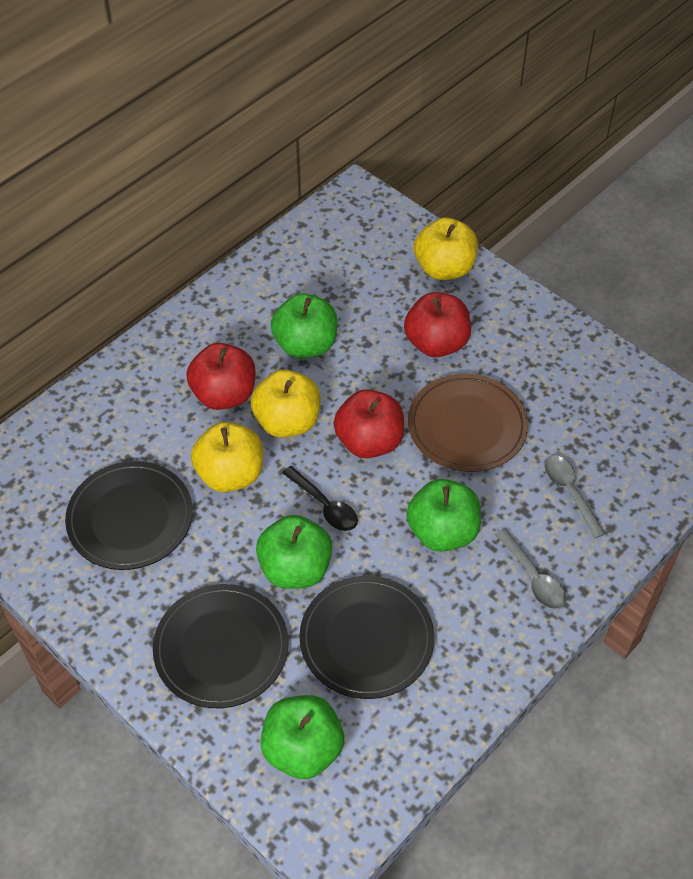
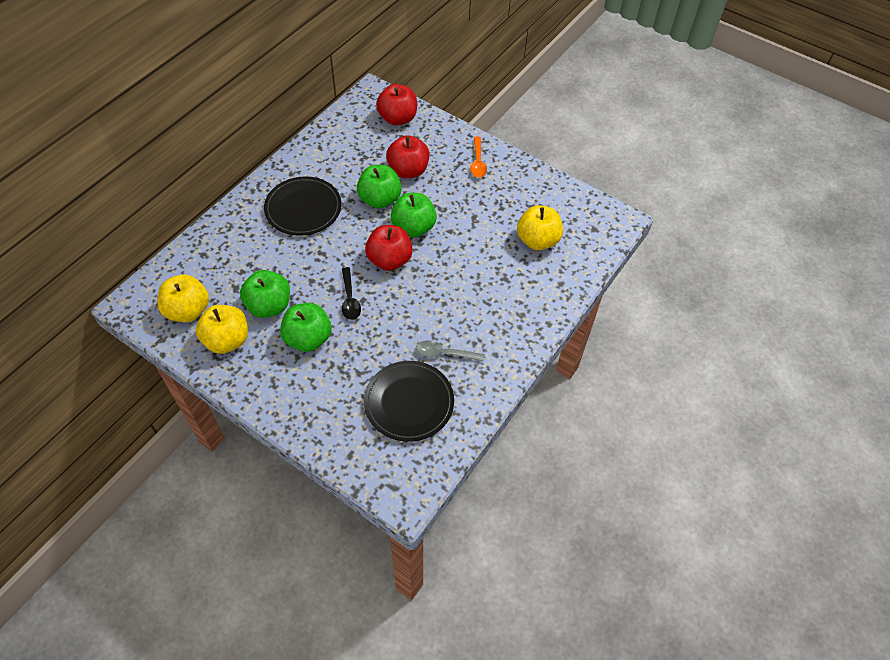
black plate: 3 -> 2
brown plate: 1 -> 0
grey spoon: 2 -> 1
orange spoon: 0 -> 1

